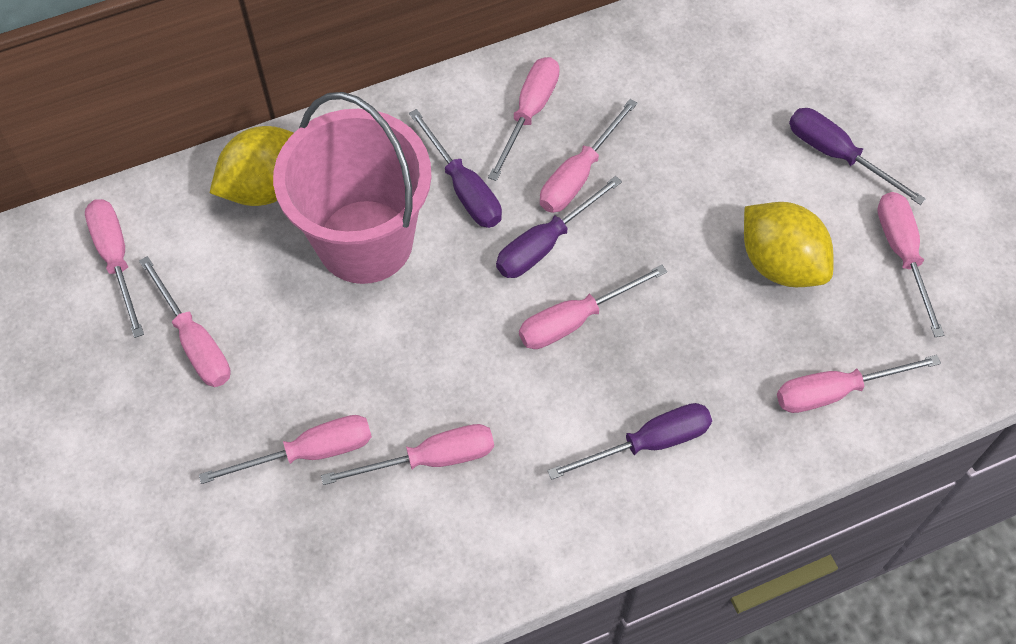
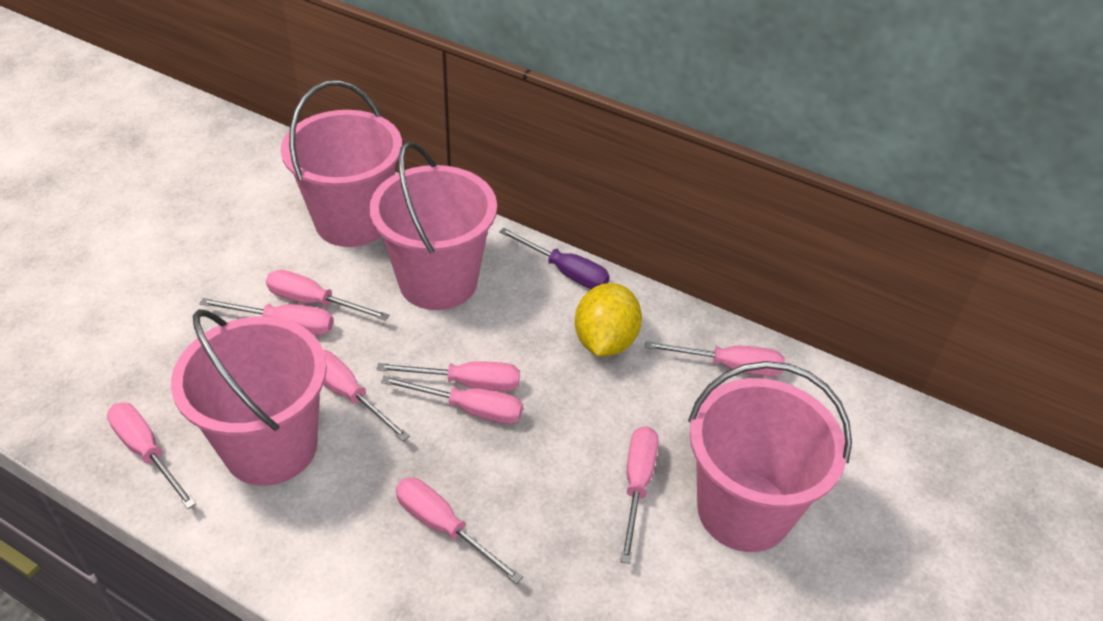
pink bucket: 1 -> 4
purple screwdriver: 4 -> 1
yellow lemon: 2 -> 1

